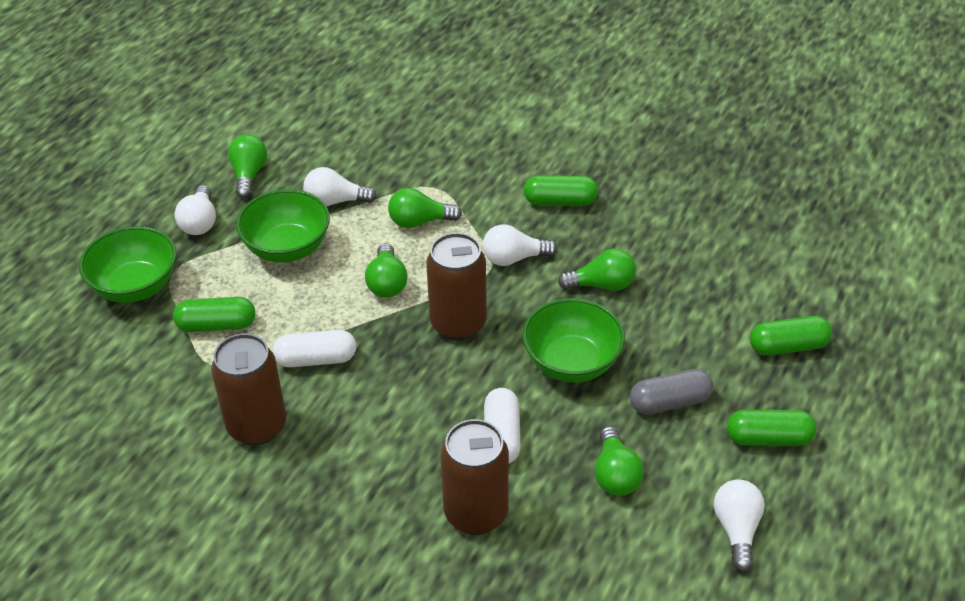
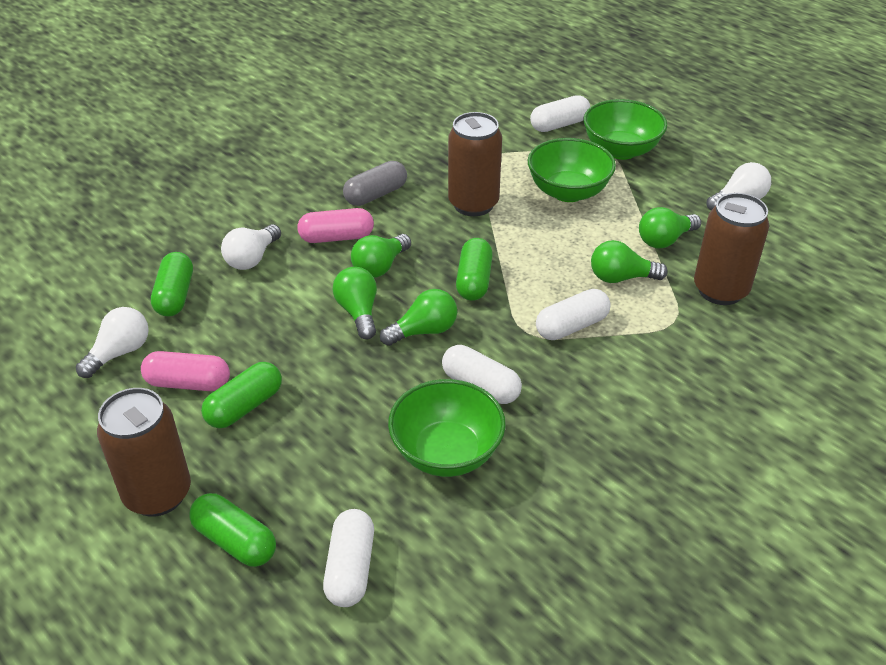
pink capsule: 0 -> 2
white capsule: 2 -> 4
white light bulb: 4 -> 3

